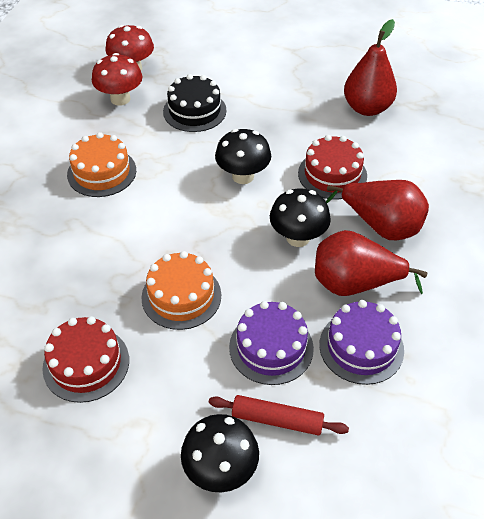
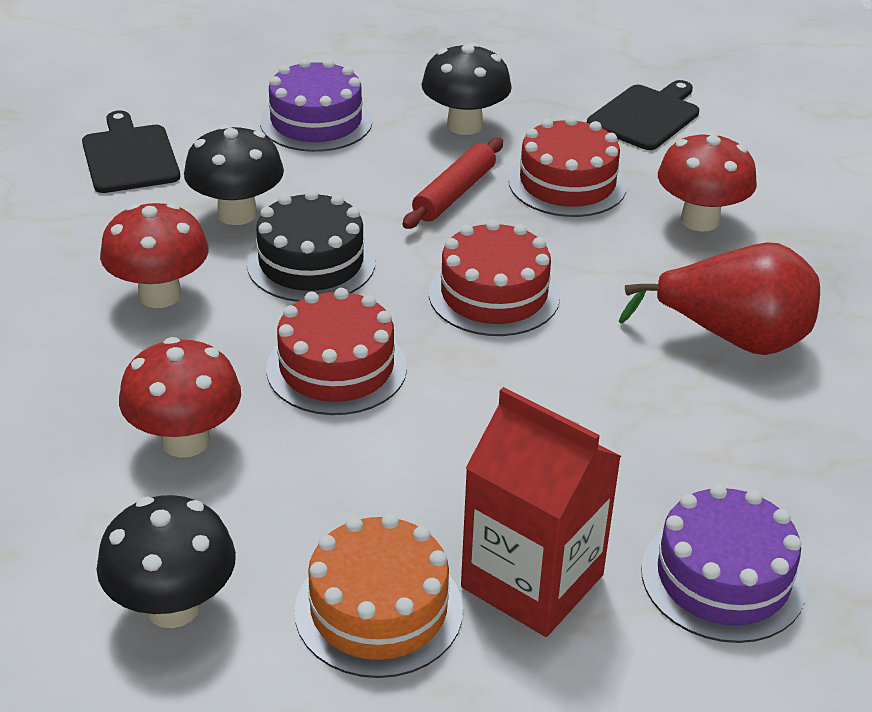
black cutting board: 0 -> 2
orange cake: 2 -> 1
red cake: 2 -> 3
red carton: 0 -> 1
red mushroom: 2 -> 3
red pear: 3 -> 1

